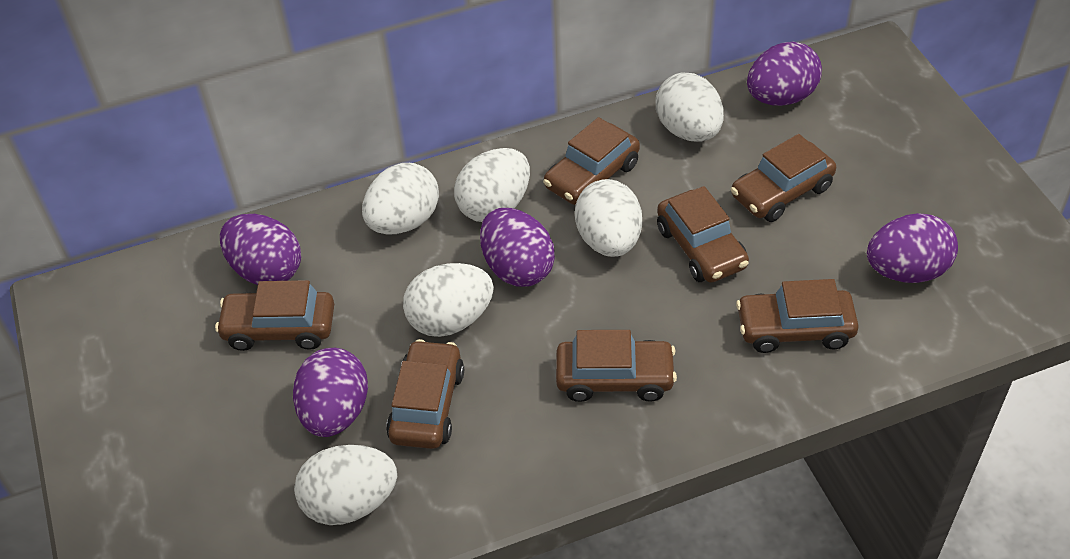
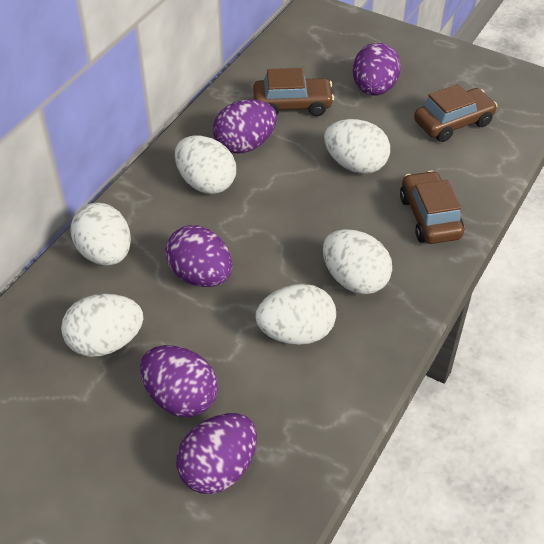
brown car: 7 -> 3

